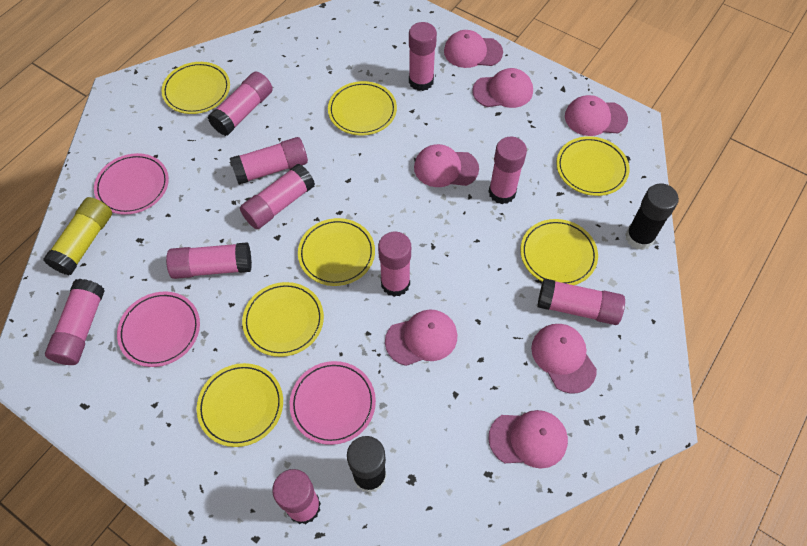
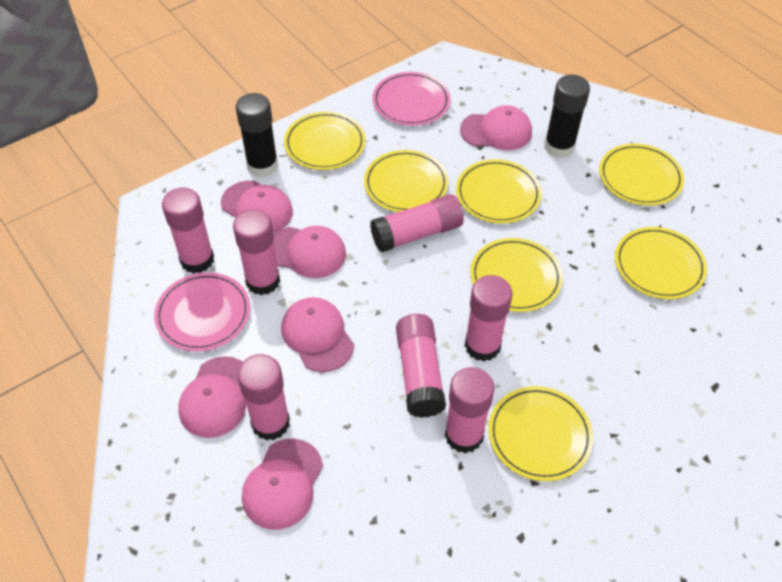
pink cap: 7 -> 6
pink glue stick: 10 -> 7
pink plate: 3 -> 2
yellow glue stick: 1 -> 0

